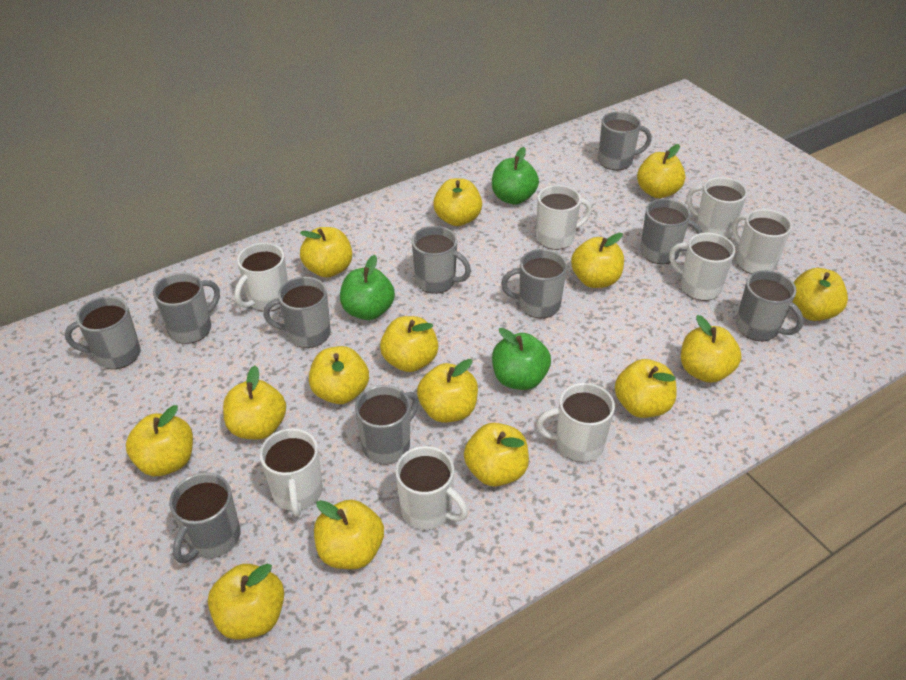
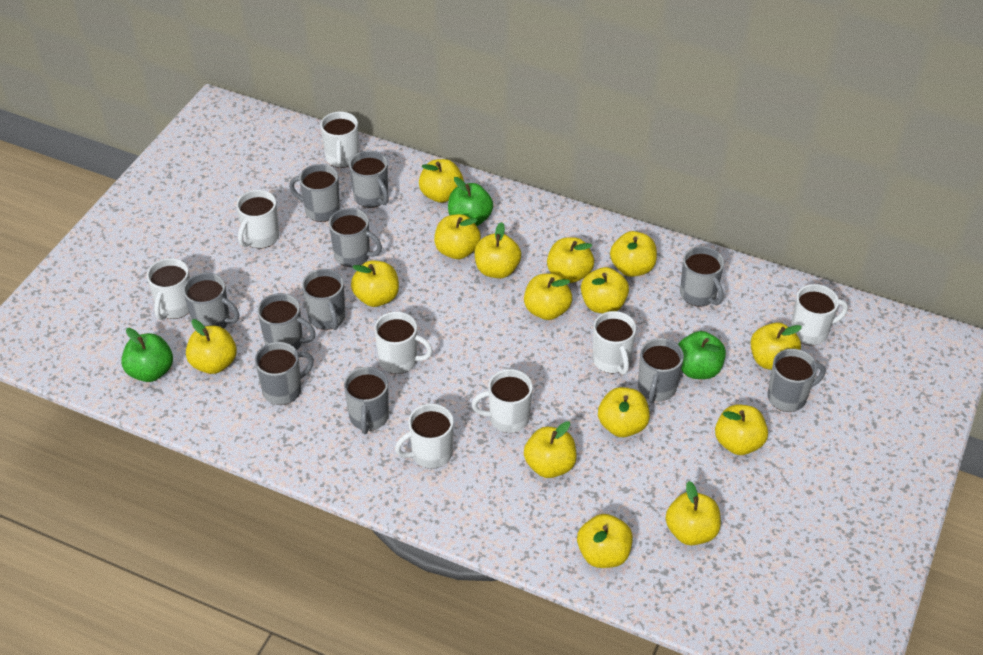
grey mug: 10 -> 11

